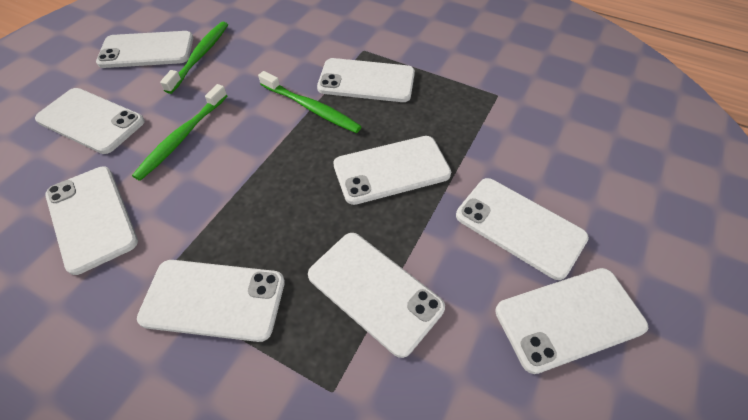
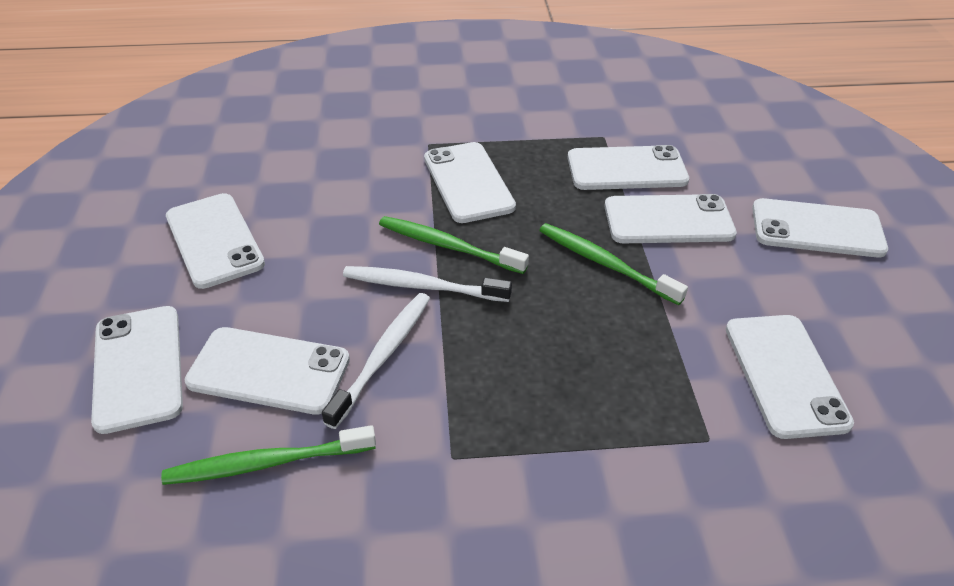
white phone: 9 -> 8
white toothbrush: 0 -> 2

